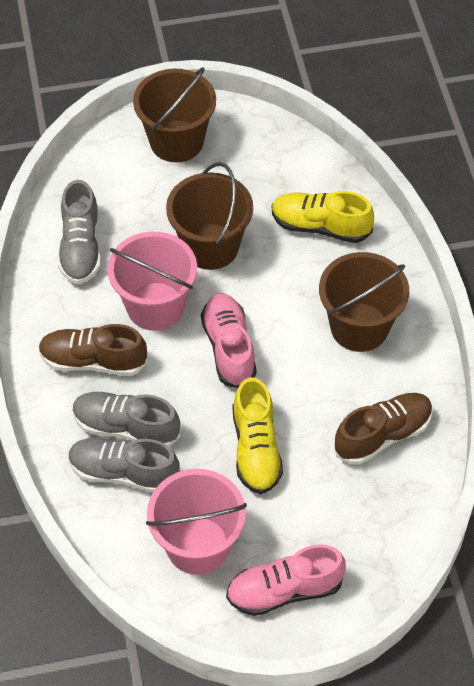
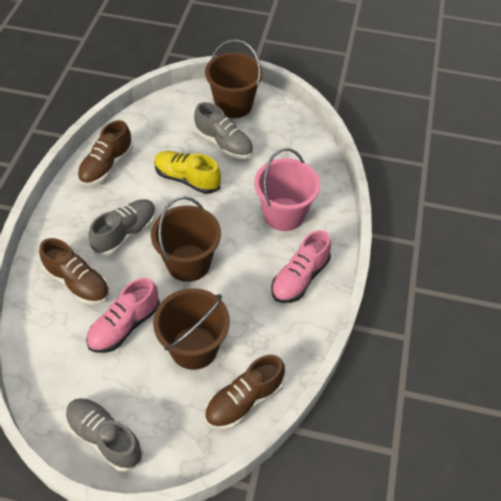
brown shoe: 2 -> 3
pink bucket: 2 -> 1
yellow shoe: 2 -> 1

